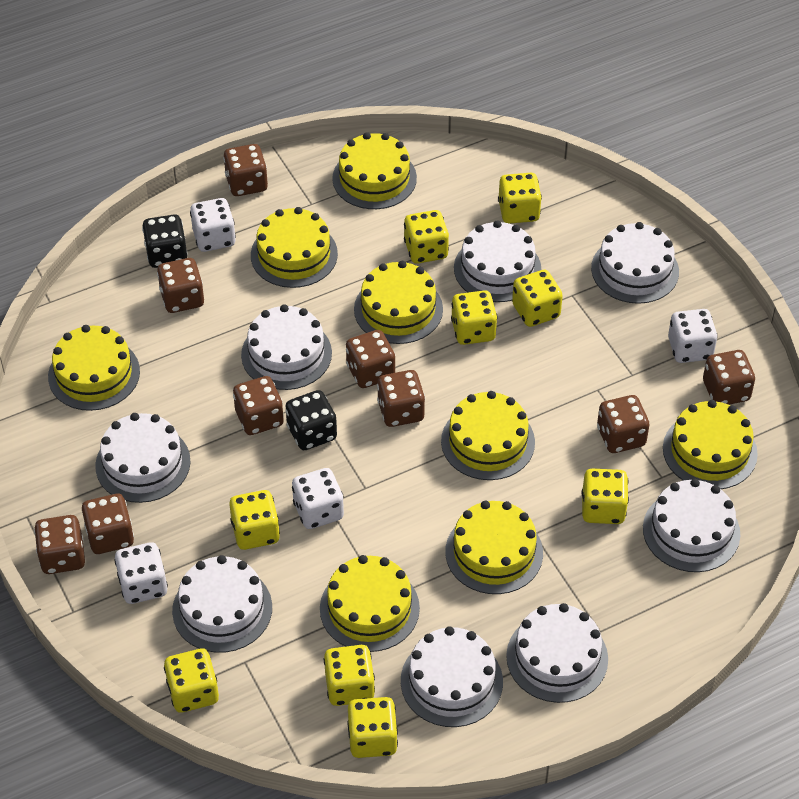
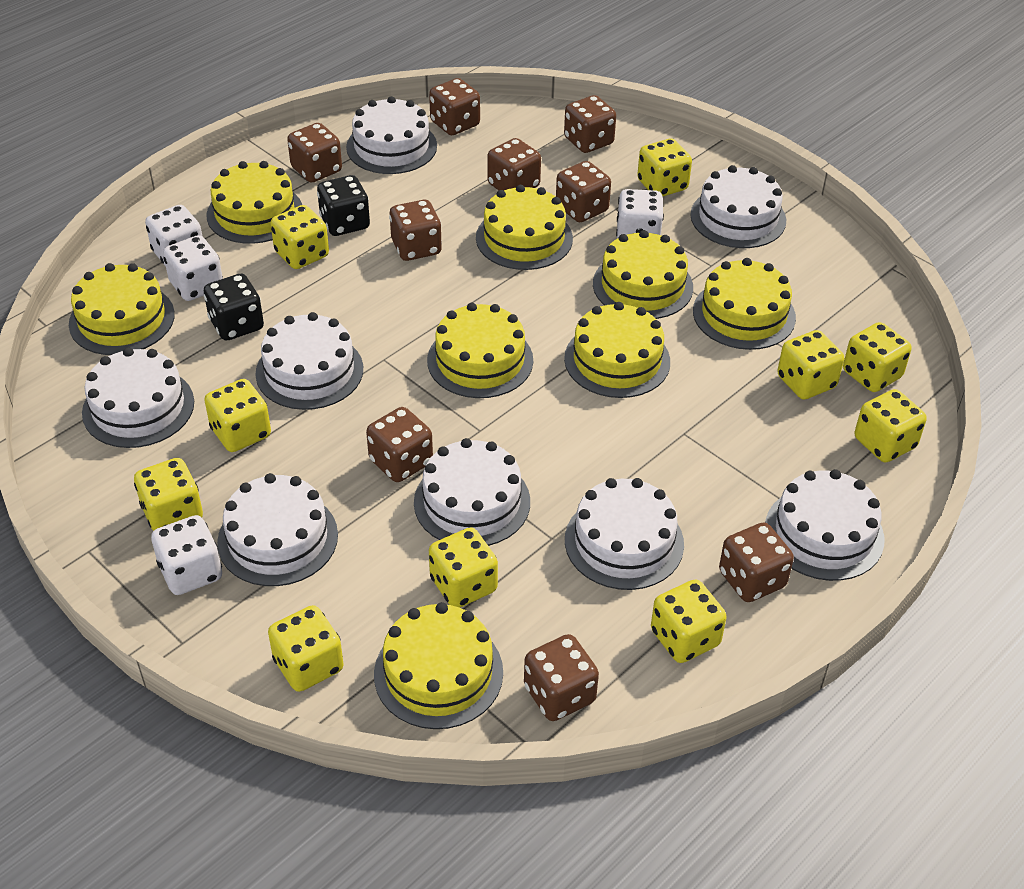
yellow dice: 9 -> 10

